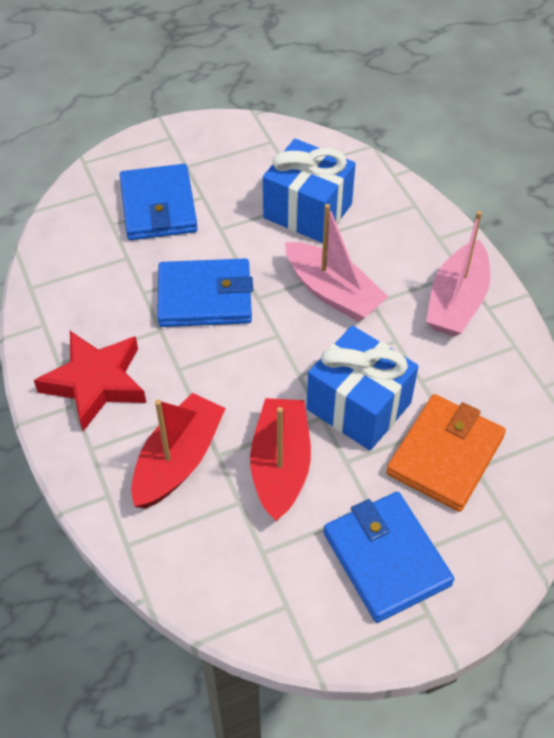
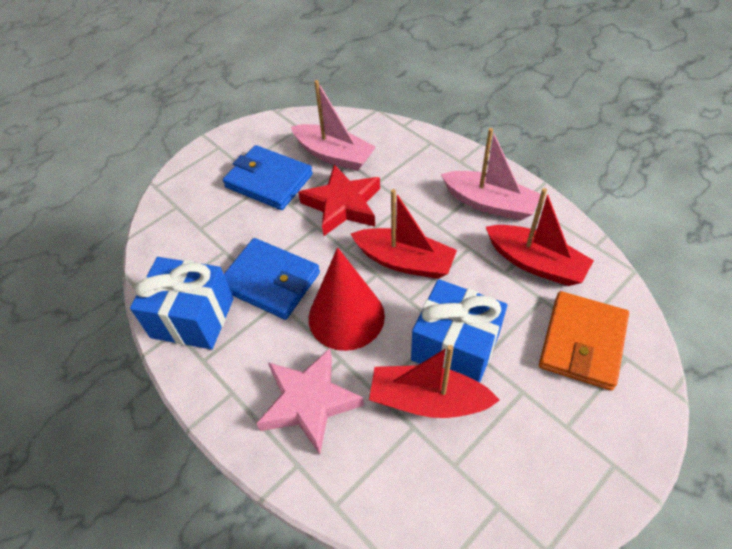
blue wallet: 3 -> 2
pink star: 0 -> 1
red boat: 2 -> 3
red cone: 0 -> 1

